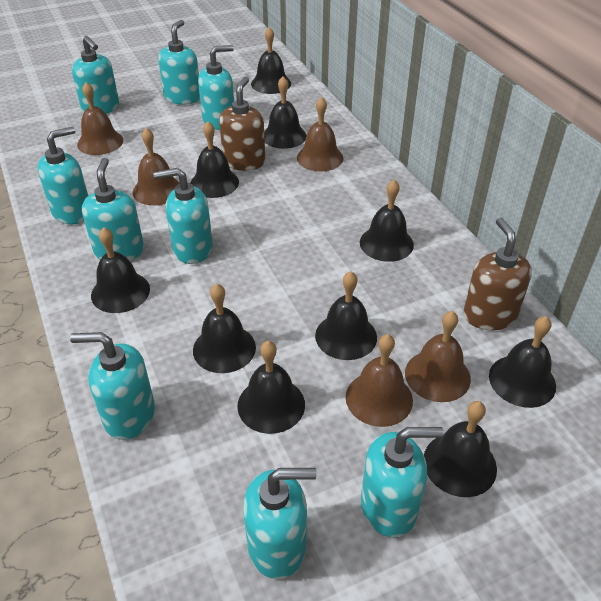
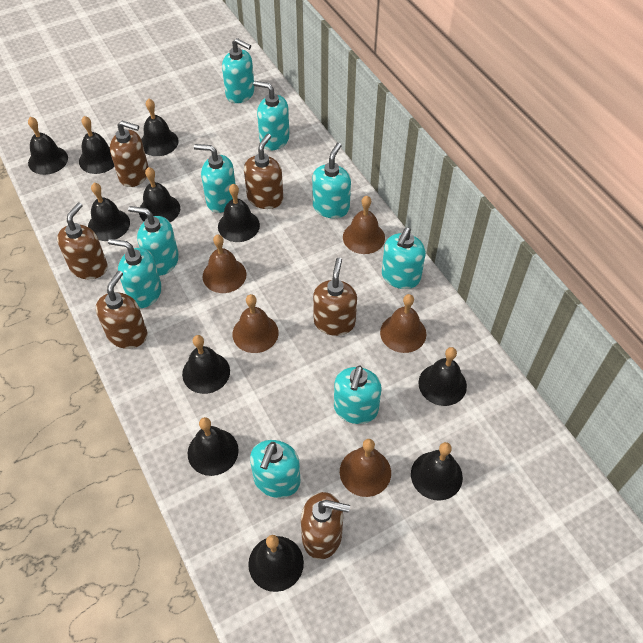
black bell: 10 -> 11
brown soap dispenser: 2 -> 6

